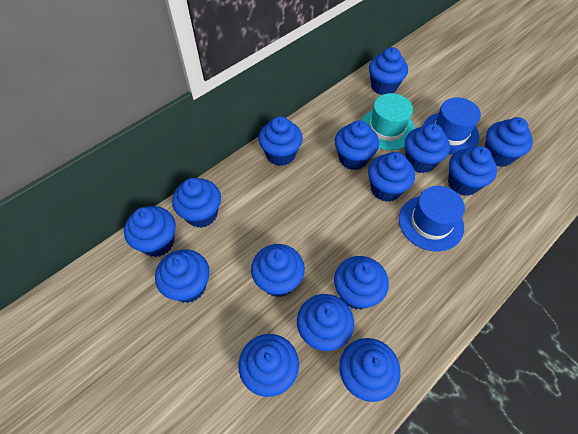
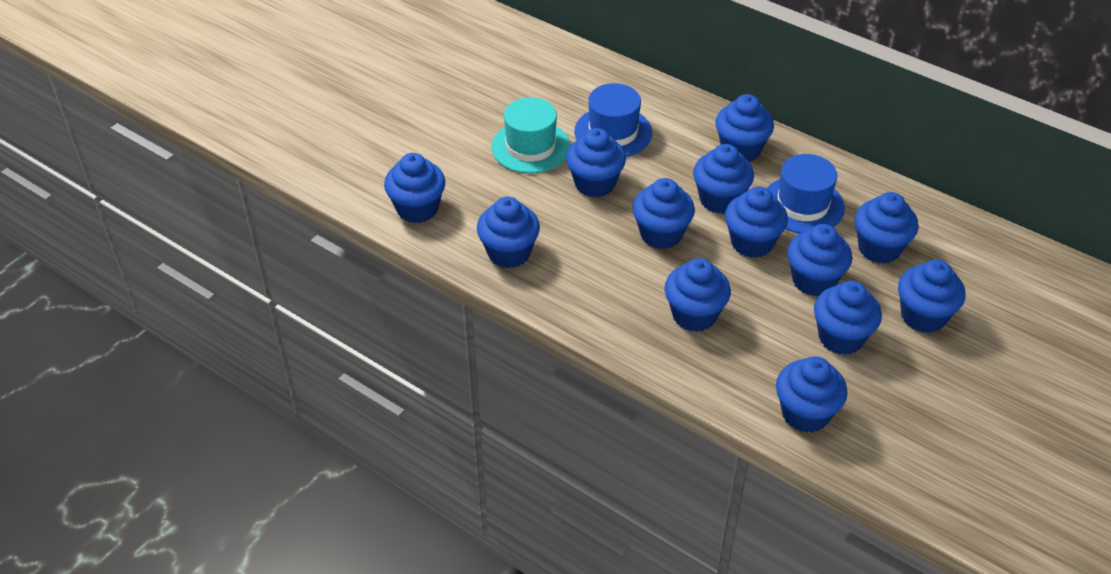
blue cupcake: 15 -> 13

